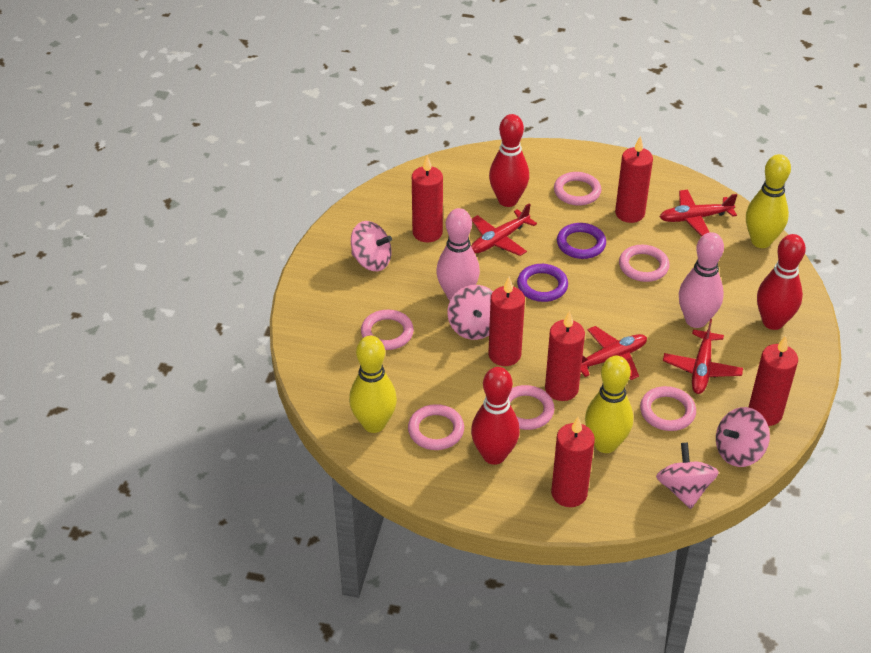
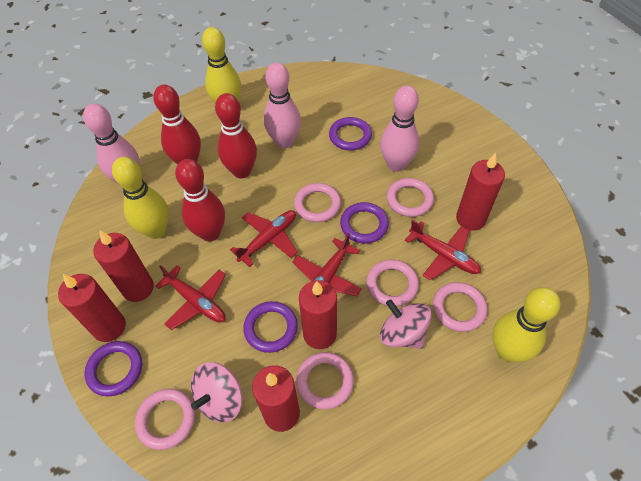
pink bowling pin: 2 -> 3
pink spinning top: 4 -> 2
purple ring: 2 -> 4
red candle: 6 -> 5

